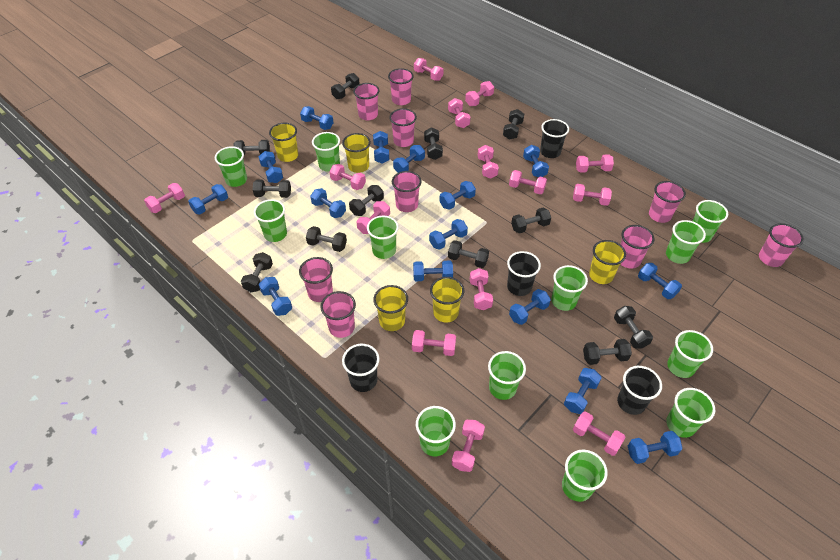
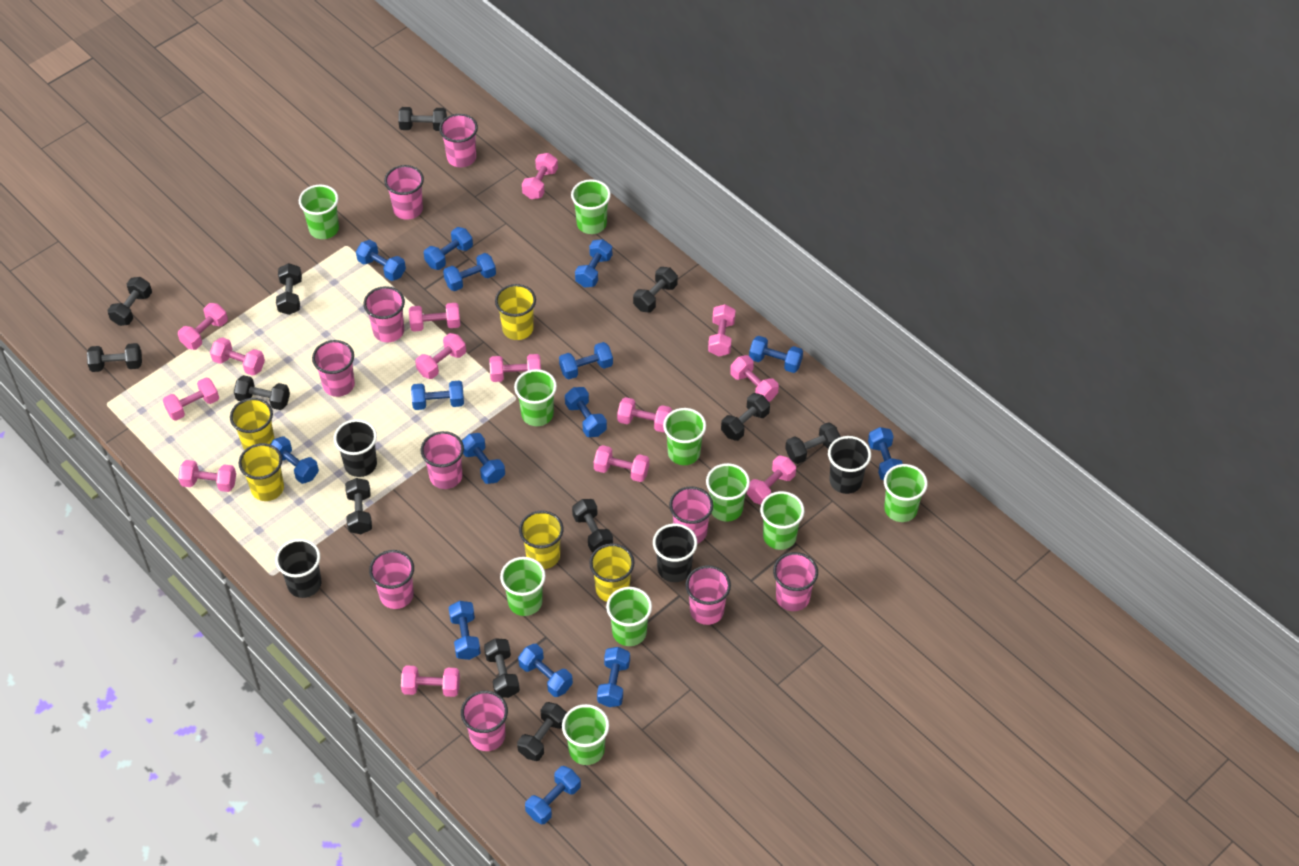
green cup: 12 -> 10
pink cup: 9 -> 10

